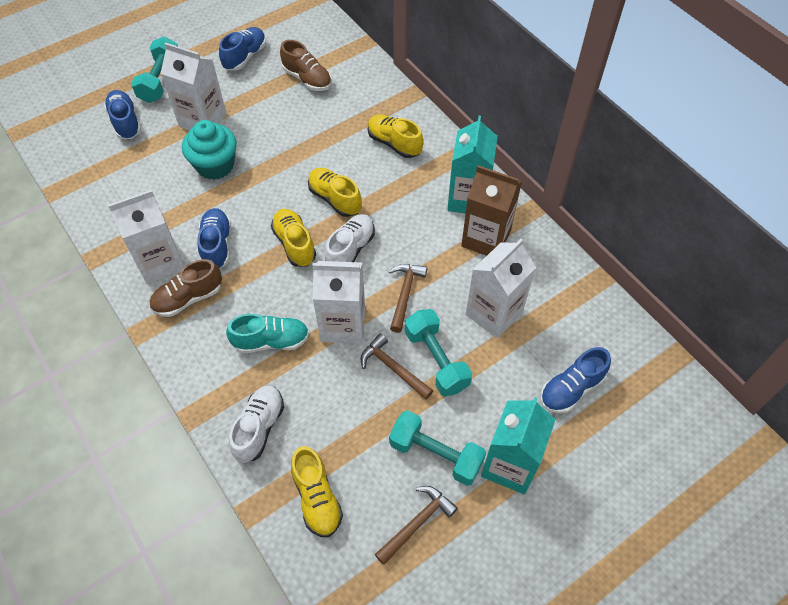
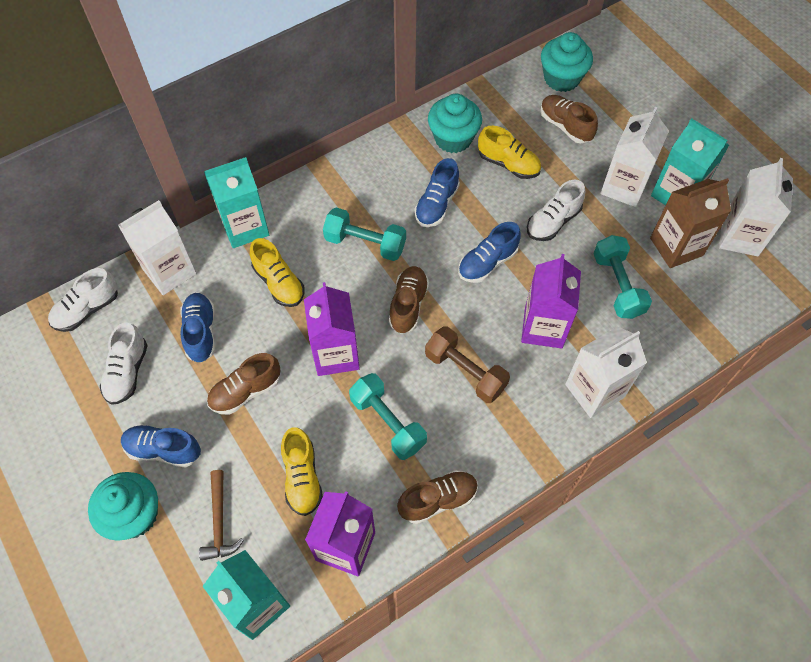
brown dumbbell: 0 -> 1
brown hammer: 3 -> 1
brown shoe: 2 -> 4
purple carton: 0 -> 3
turquoise carton: 2 -> 3
turquoise cupcake: 1 -> 3
turquoise shoe: 1 -> 0
white shoe: 2 -> 3
yellow shoe: 4 -> 3

